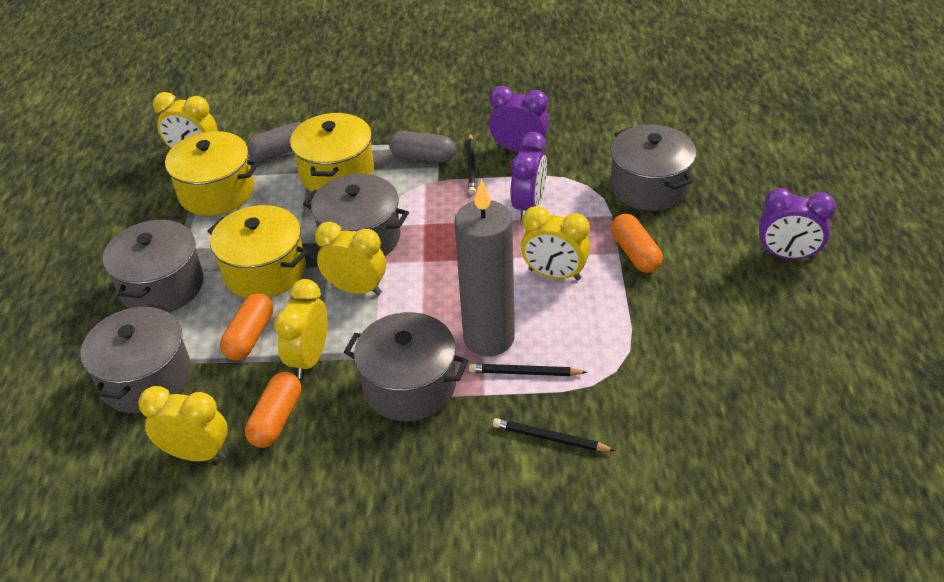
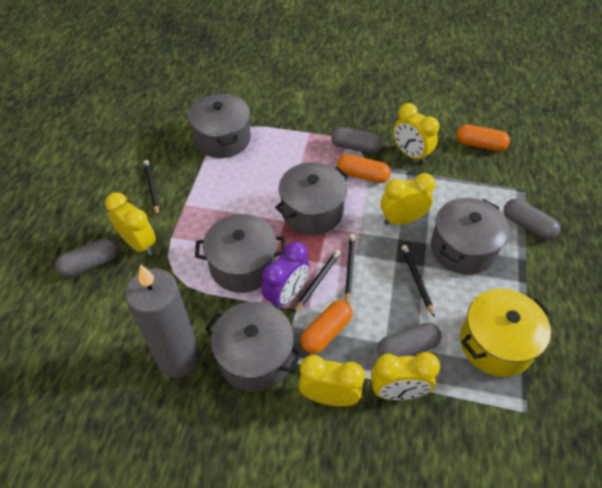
black pencil: 3 -> 4
grey capsule: 2 -> 4
purple clock: 3 -> 1
yellow pot: 3 -> 1

